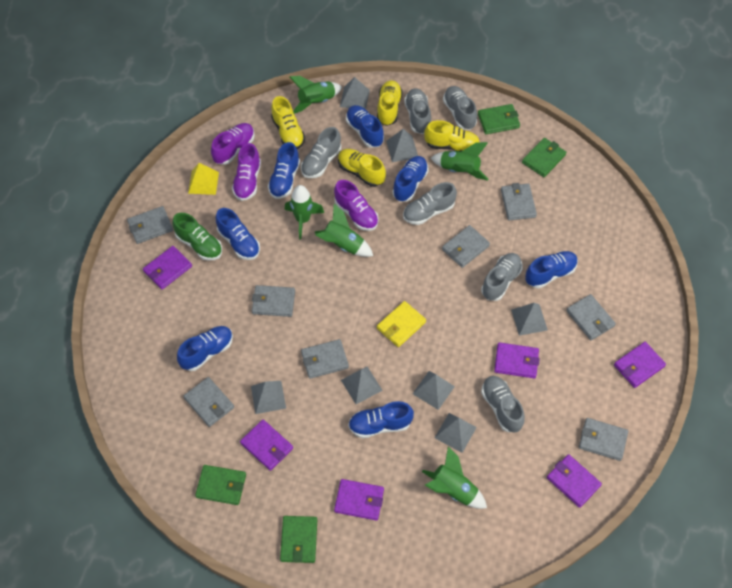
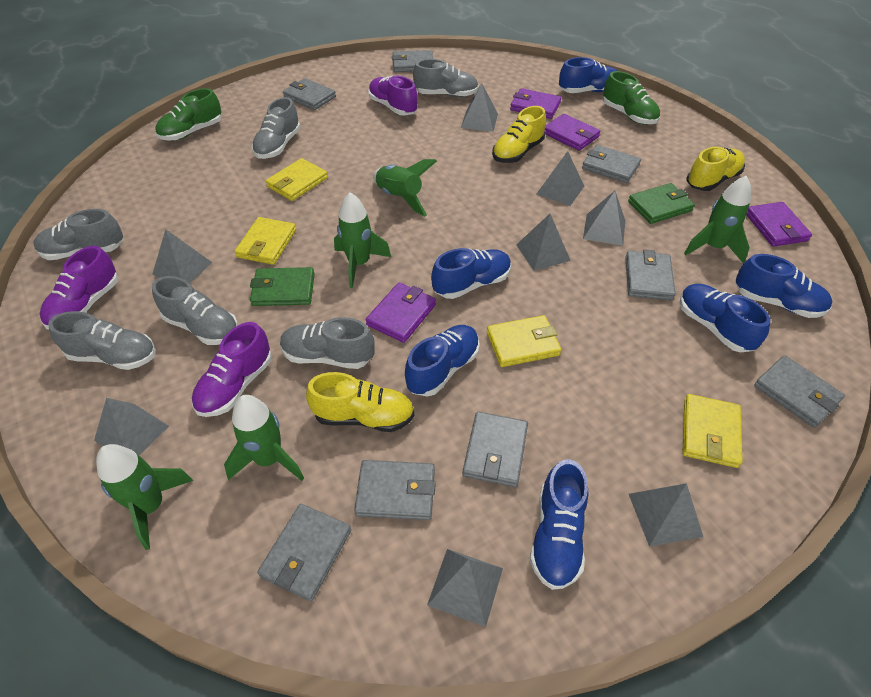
blue shoe: 7 -> 6
green shoe: 1 -> 2
green wallet: 4 -> 2
grey pyramid: 7 -> 8
purple wallet: 6 -> 4
yellow pyramid: 1 -> 0
yellow shoe: 4 -> 3
yellow wallet: 1 -> 4

